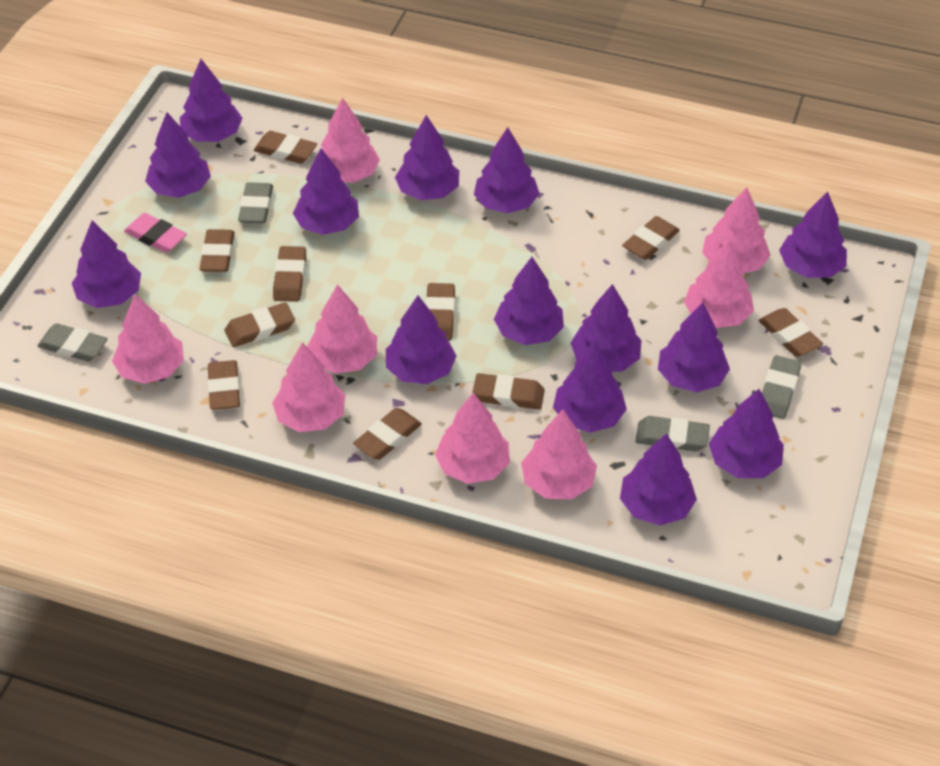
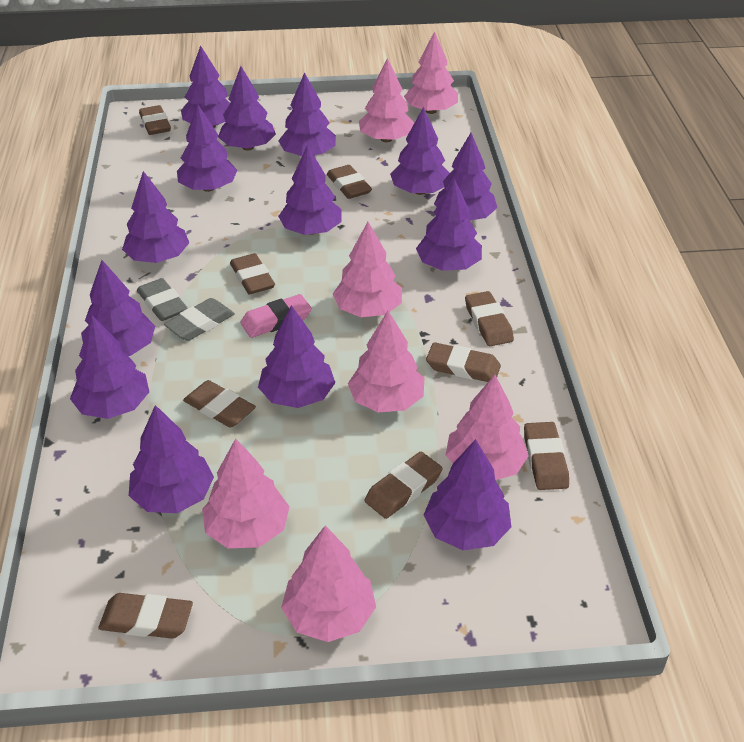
brown eraser: 10 -> 9
grey eraser: 4 -> 2
pink tree: 8 -> 7

